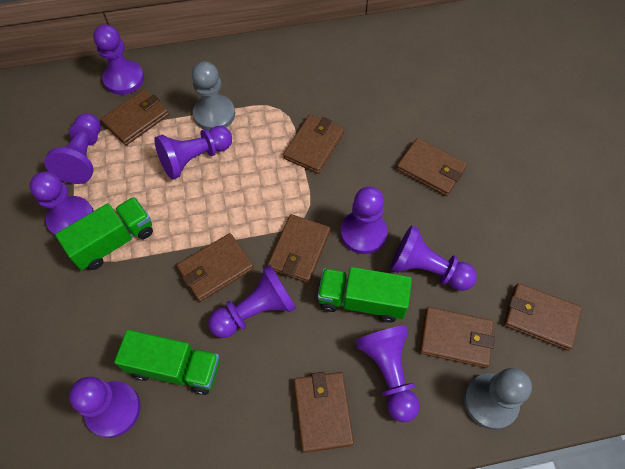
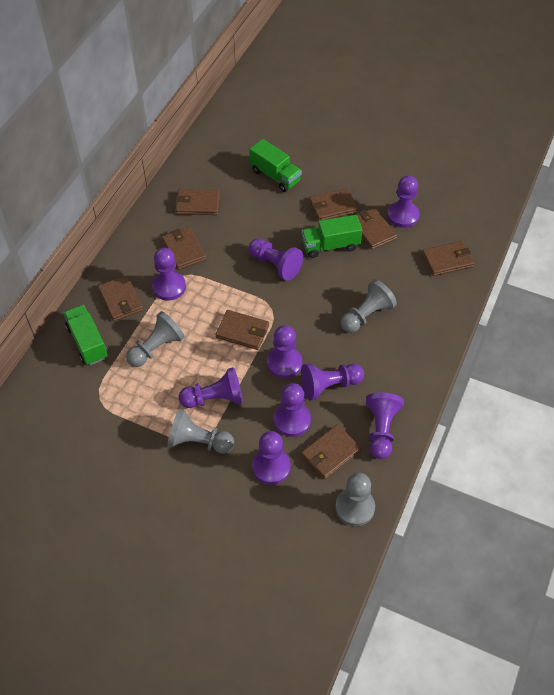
grey pawn: 2 -> 4

